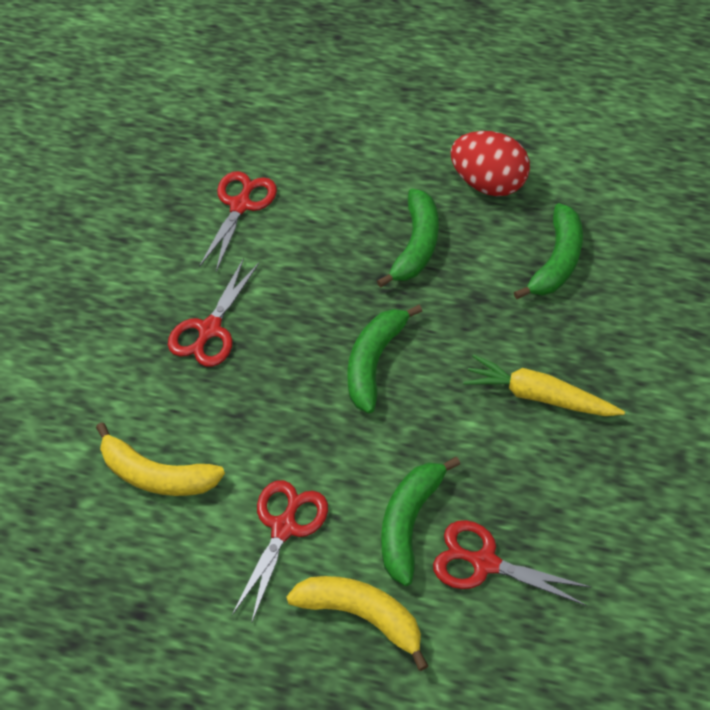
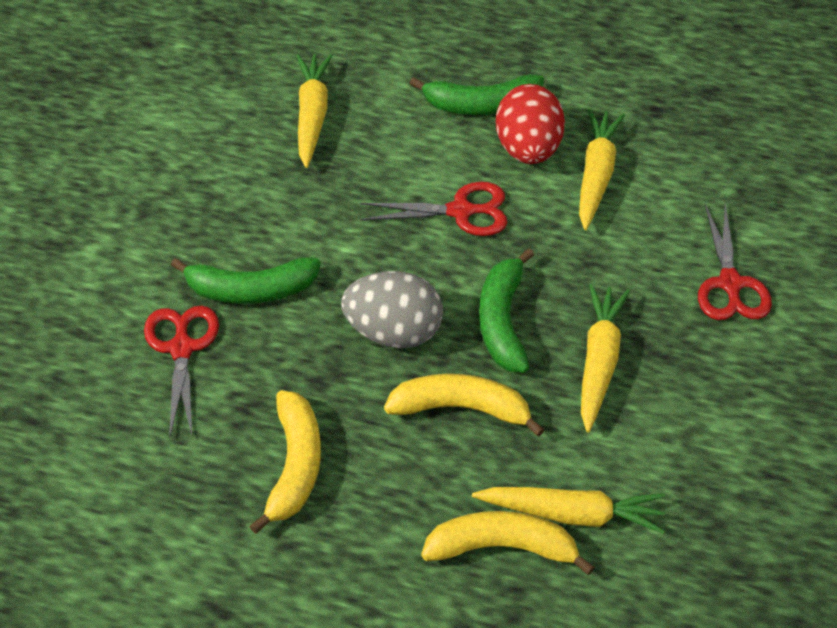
green banana: 4 -> 3
grey egg: 0 -> 1
red scissors: 4 -> 3
yellow banana: 2 -> 3
yellow carrot: 1 -> 4

